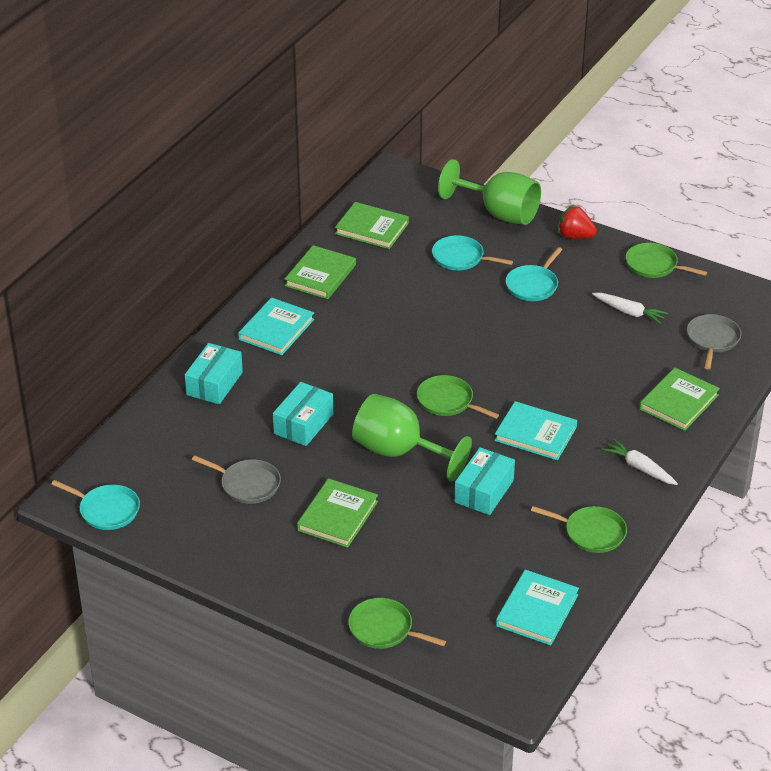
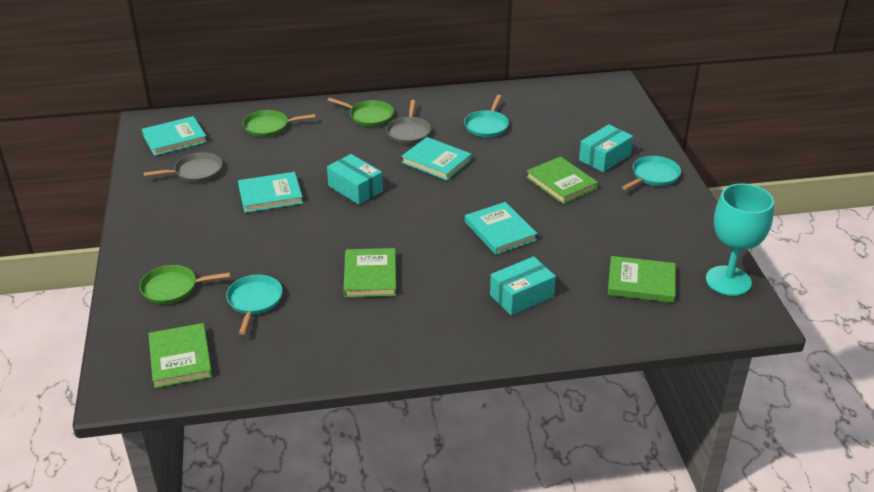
green goblet: 2 -> 0
green pan: 4 -> 3
red strawberry: 1 -> 0
turquoise book: 3 -> 4
turquoise goblet: 0 -> 1
white carrot: 2 -> 0

